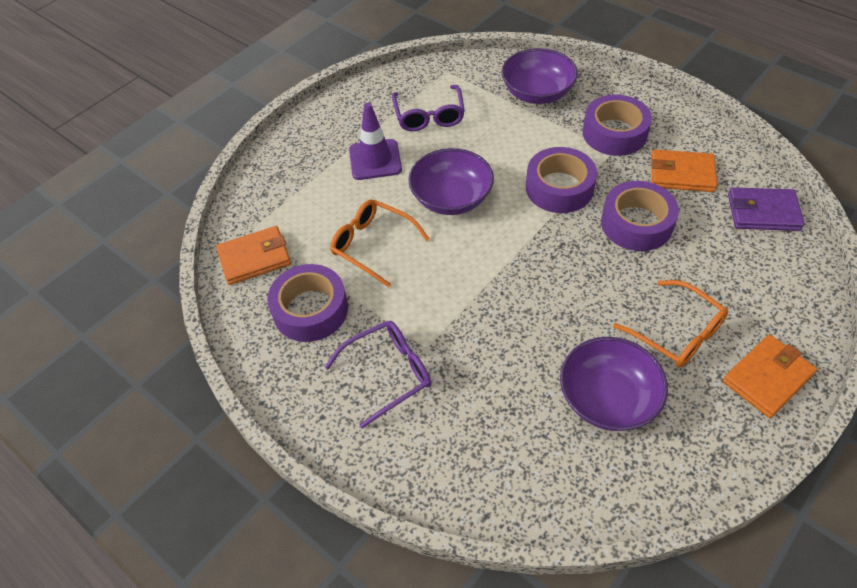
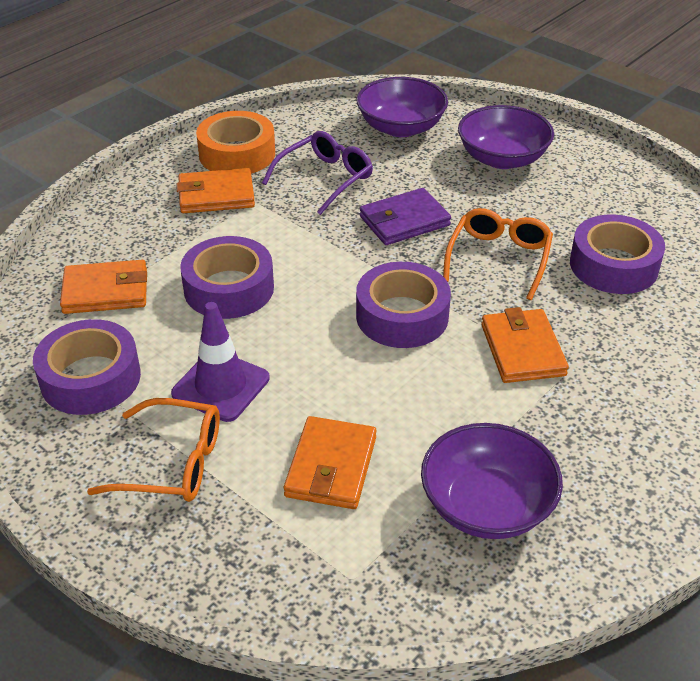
orange tape: 0 -> 1
orange wallet: 3 -> 4
purple glasses: 2 -> 1

